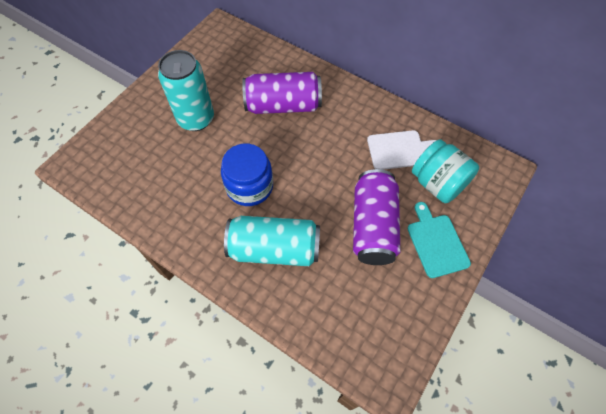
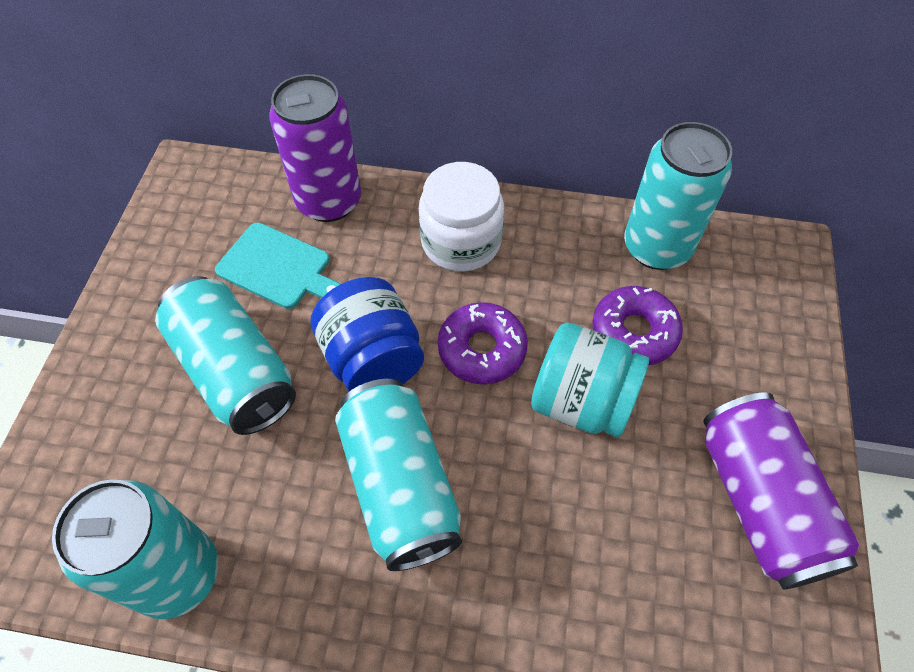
purple donut: 0 -> 2
turquoise can: 2 -> 4
white cutting board: 1 -> 0
white jar: 0 -> 1

